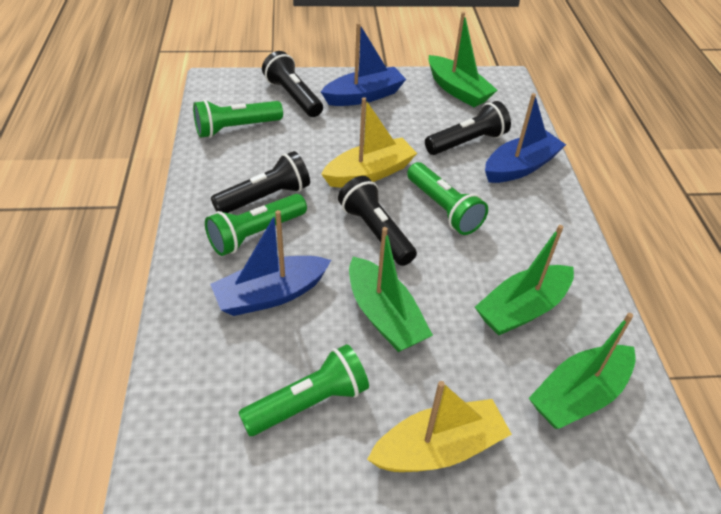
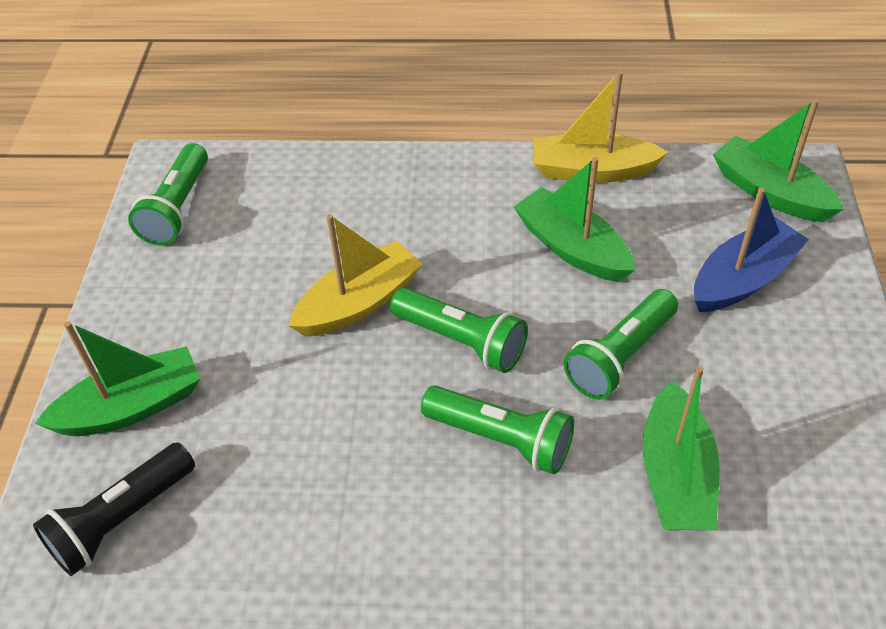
black flashlight: 4 -> 1
blue boat: 3 -> 1

